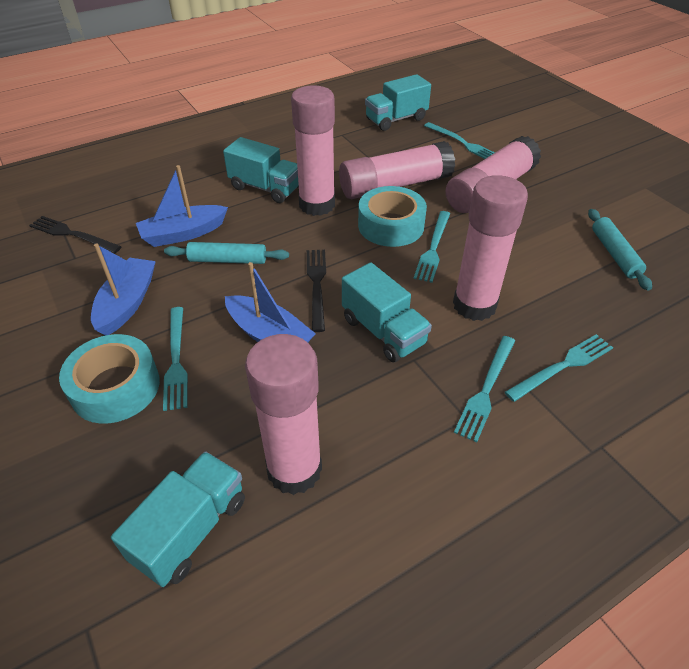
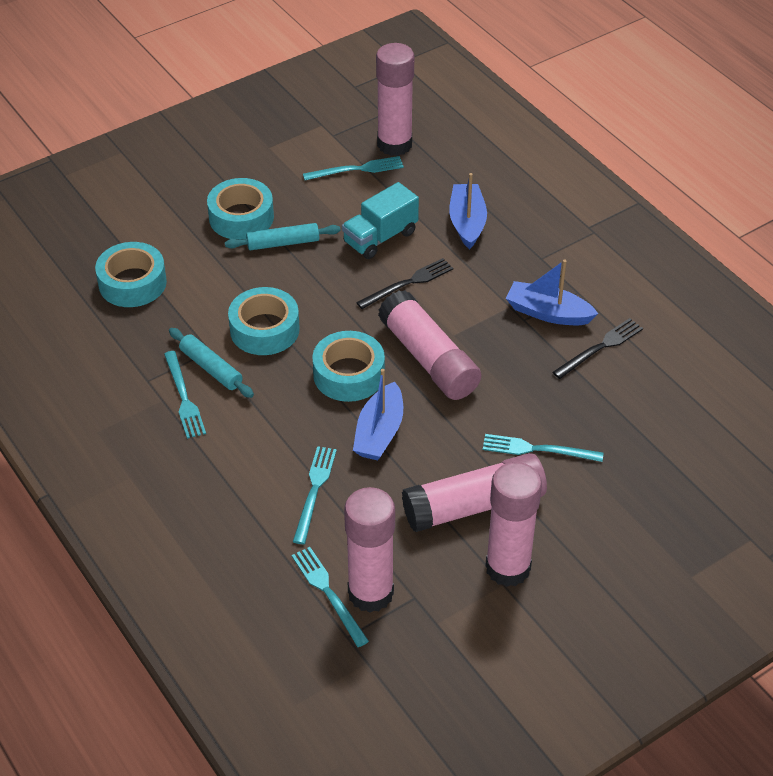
turquoise tape: 2 -> 4
turquoise truck: 4 -> 1

